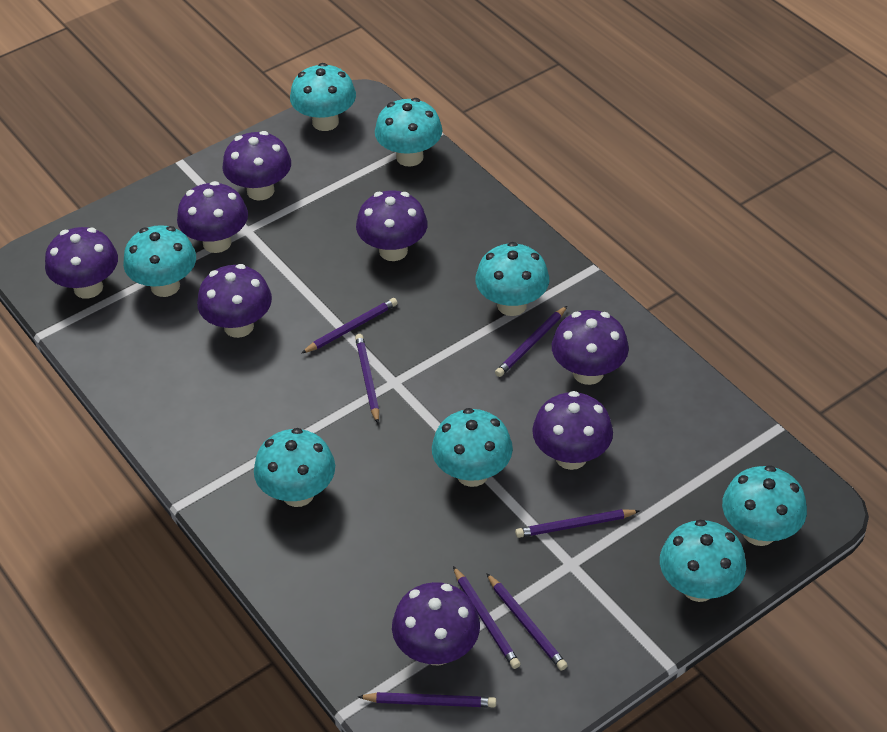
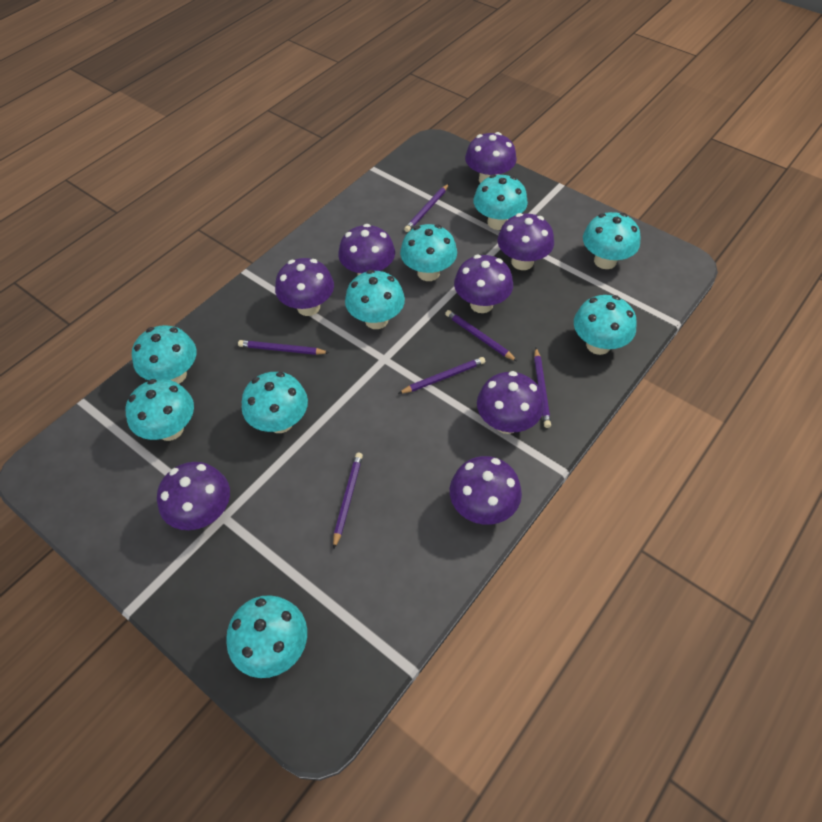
purple pencil: 7 -> 6
turquoise mushroom: 8 -> 9

